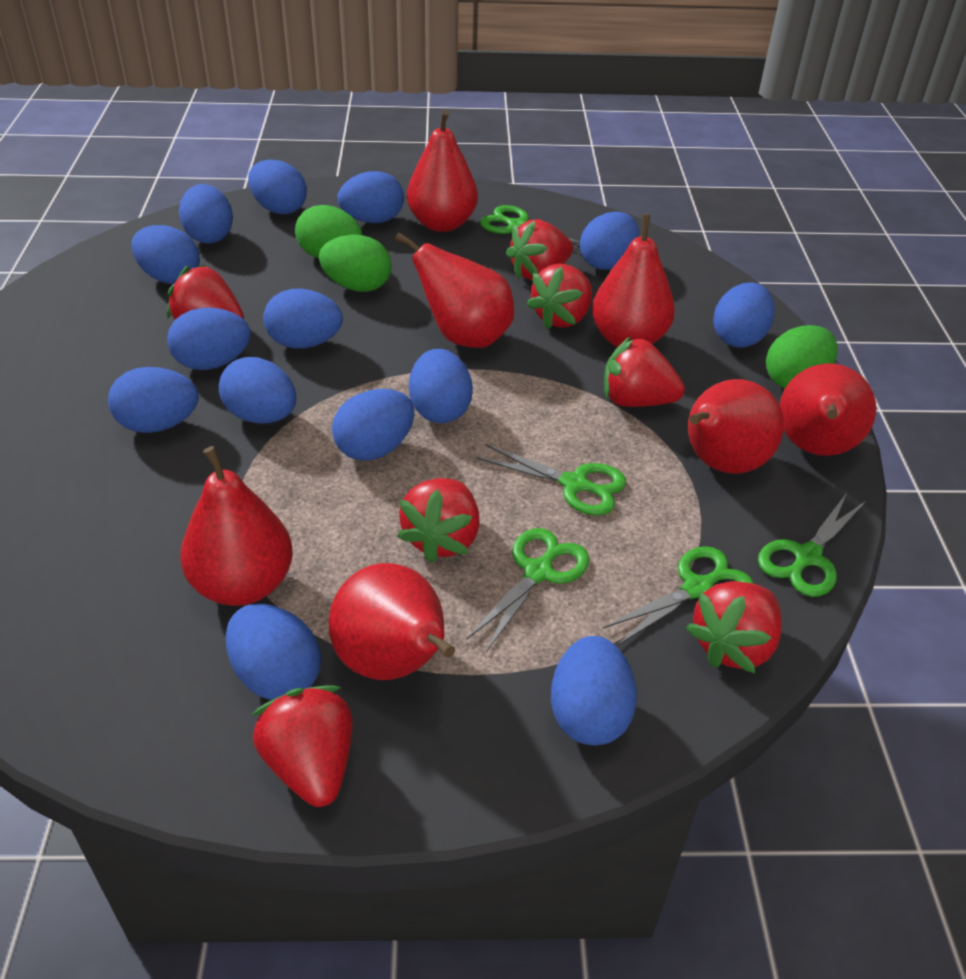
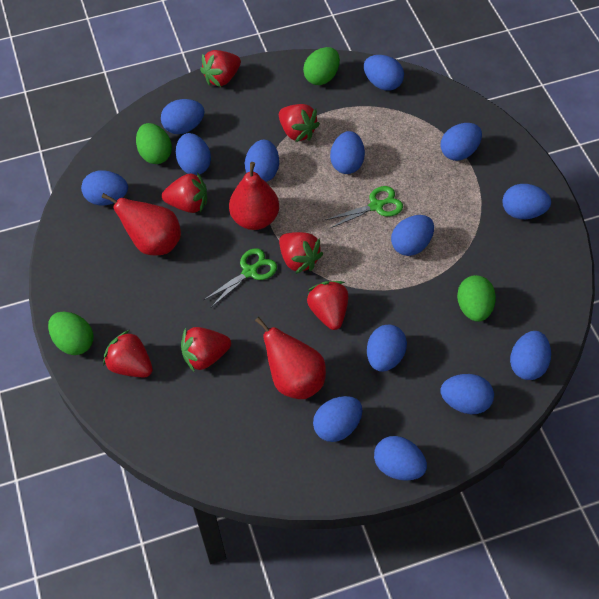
green egg: 3 -> 4
green scissors: 5 -> 2
red pear: 7 -> 3

